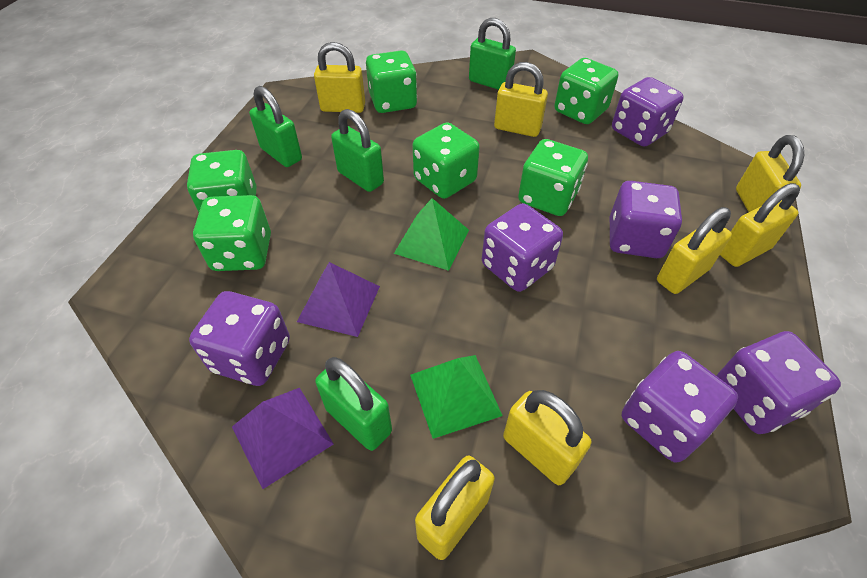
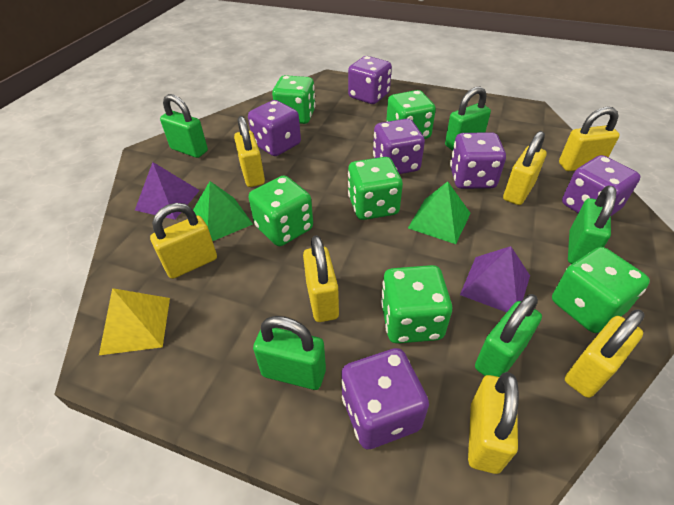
green padlock: 4 -> 5
yellow pyramid: 0 -> 1

